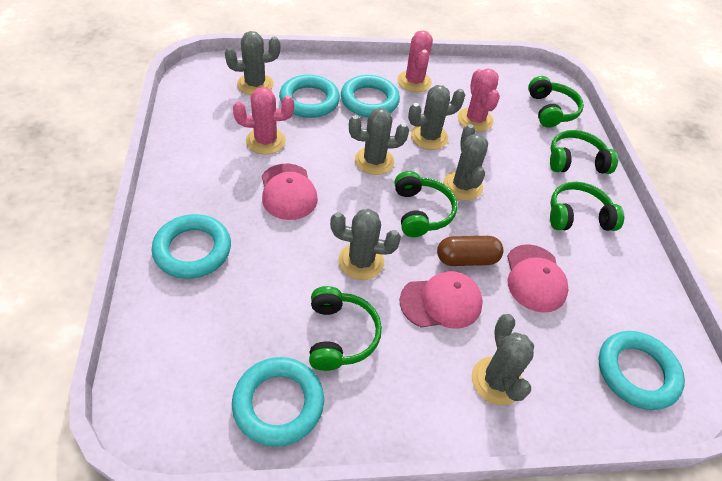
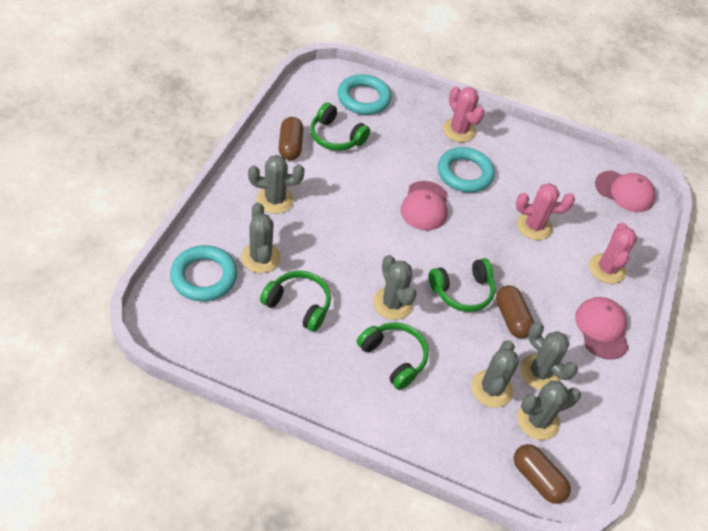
brown capsule: 1 -> 3
green headphones: 5 -> 4
turquoise ring: 5 -> 3

